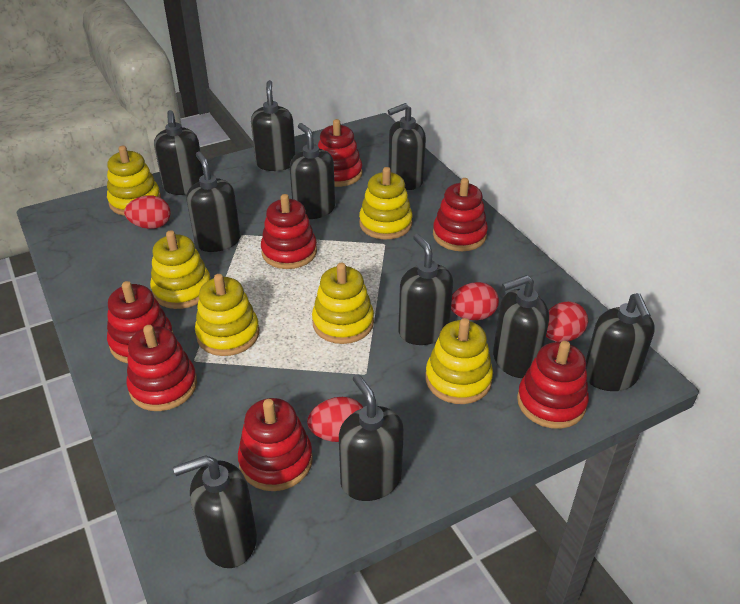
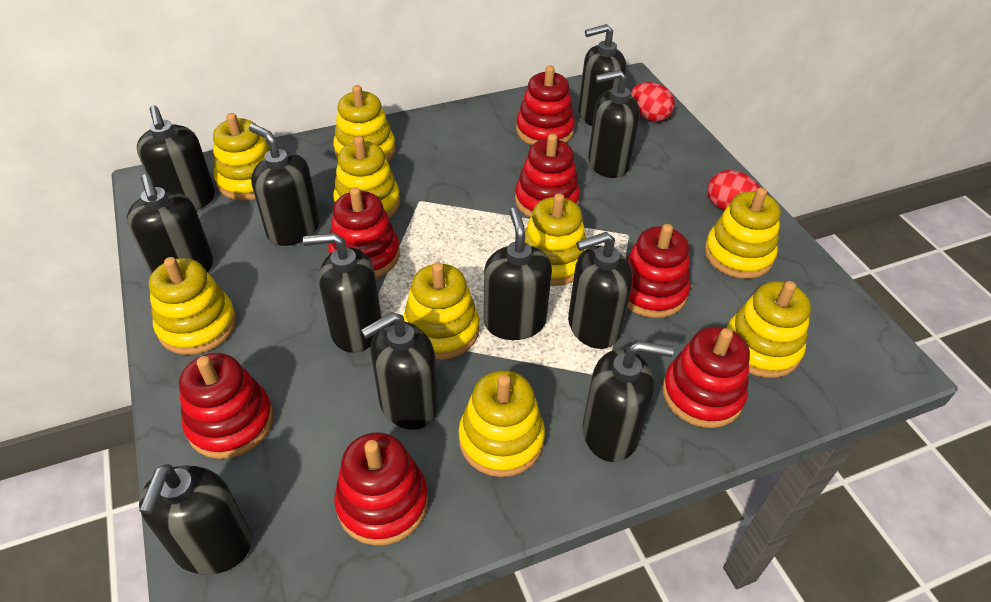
black soap dispenser: 10 -> 11
red egg: 4 -> 2
yellow stacking toy: 6 -> 9

